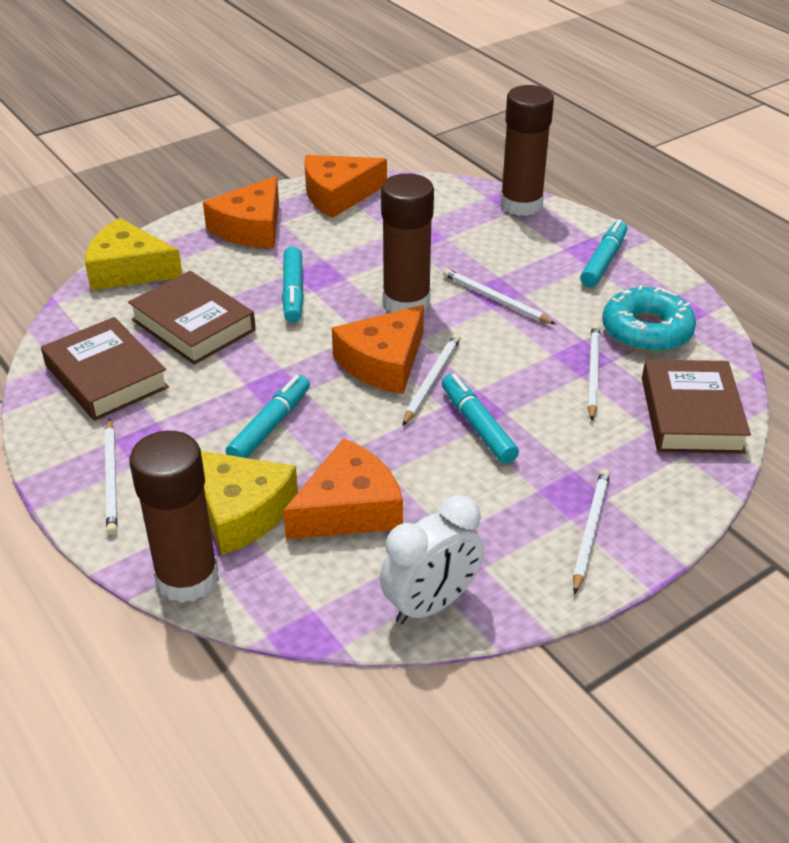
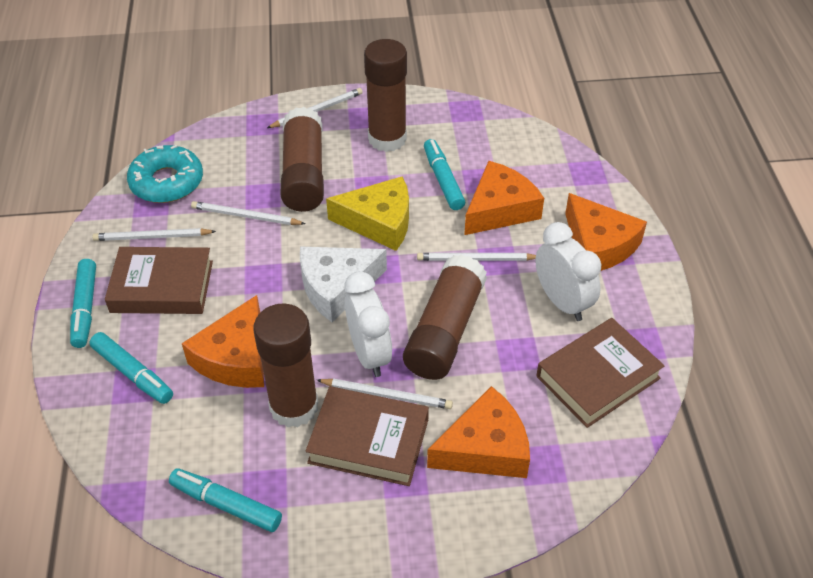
brown glue stick: 3 -> 4
white cheese: 0 -> 1
white clock: 1 -> 2
yellow cheese: 2 -> 1

